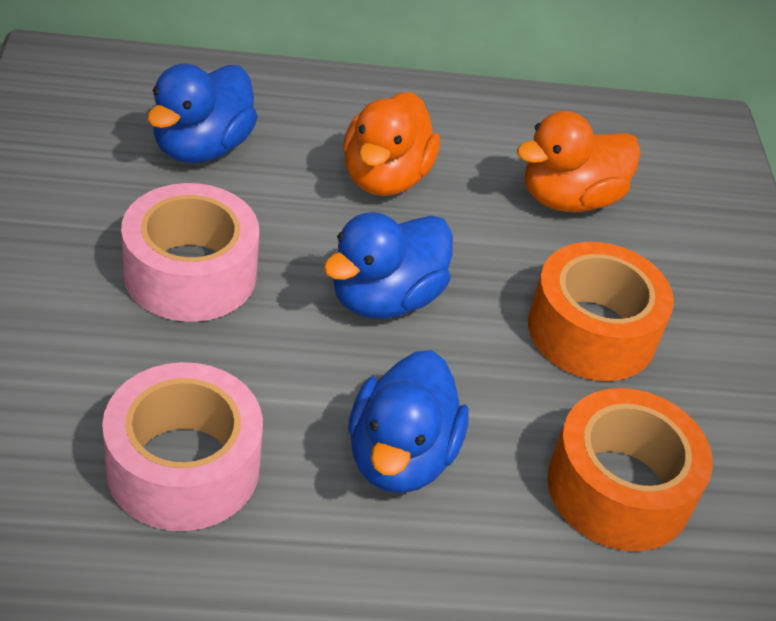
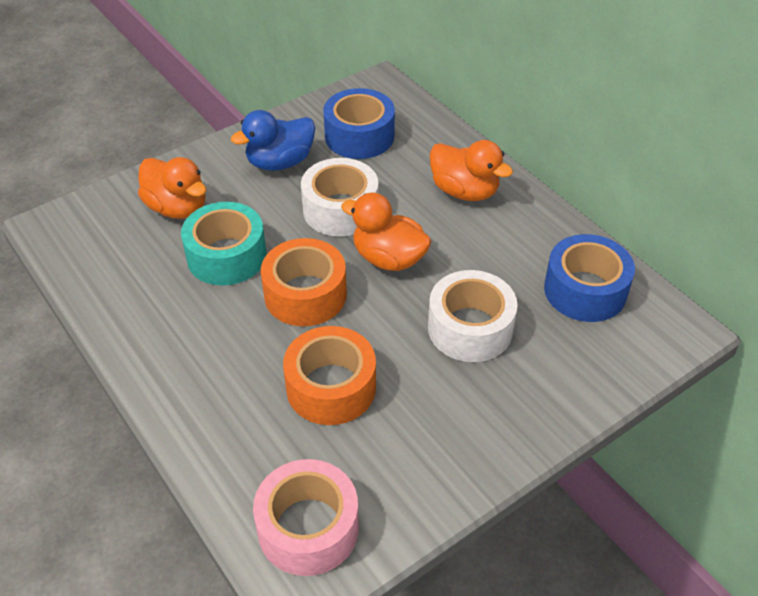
blue duck: 3 -> 1
blue tape: 0 -> 2
orange duck: 2 -> 3
pink tape: 2 -> 1
turquoise tape: 0 -> 1
white tape: 0 -> 2

